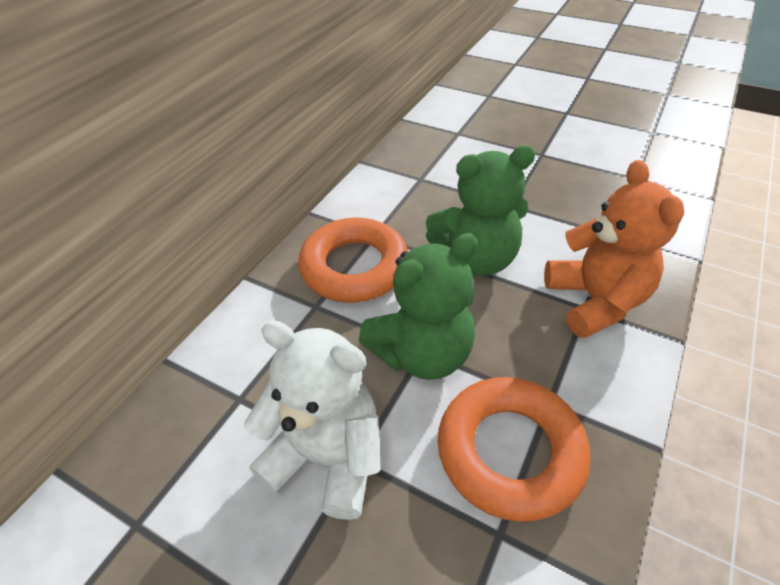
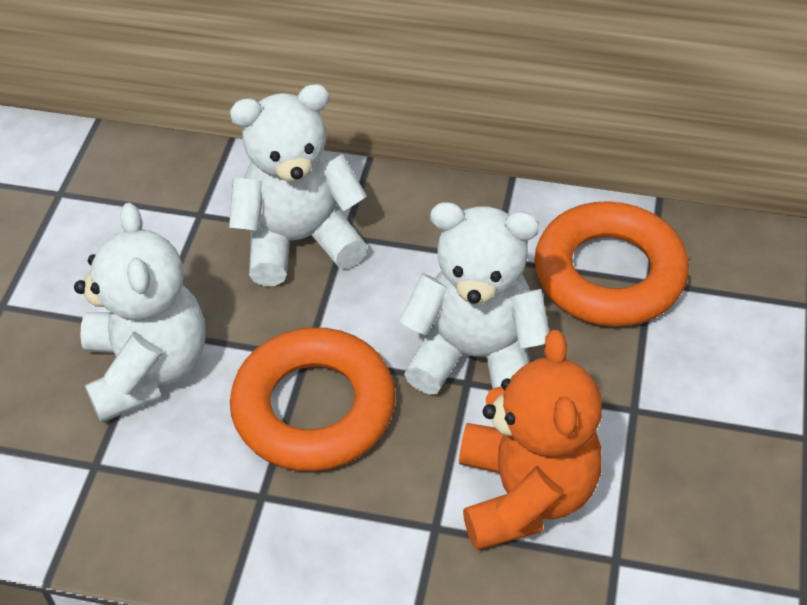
green teddy bear: 2 -> 0
white teddy bear: 1 -> 3

